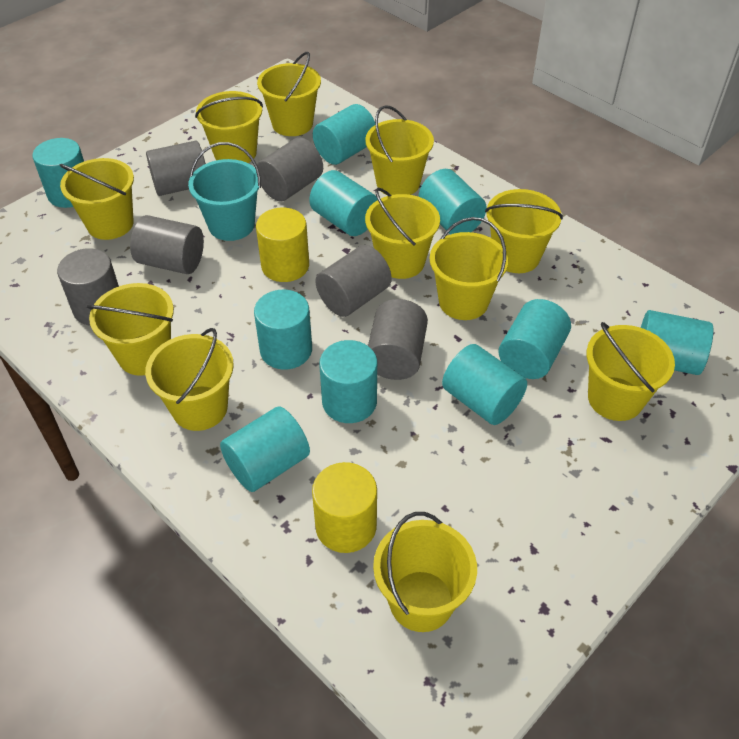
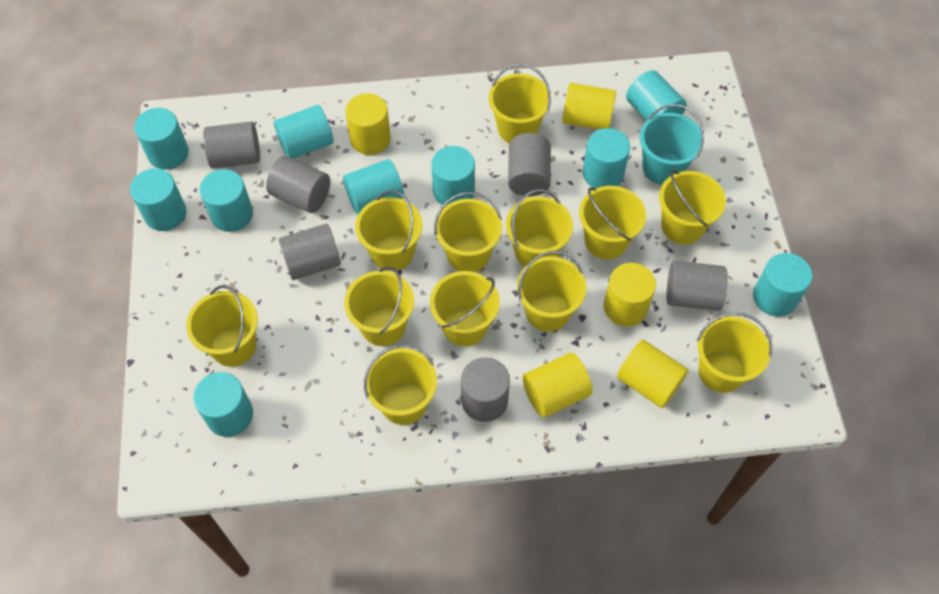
yellow bucket: 11 -> 12
yellow cylinder: 2 -> 5

